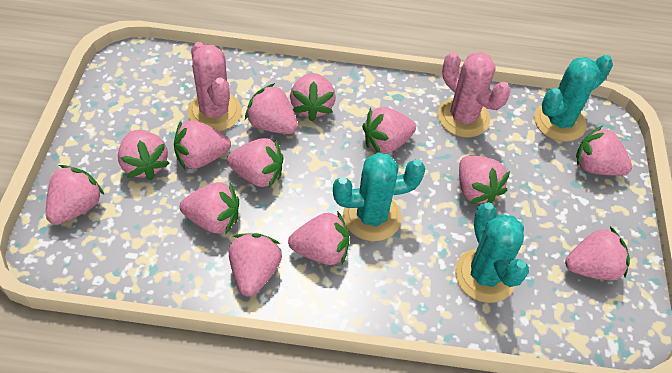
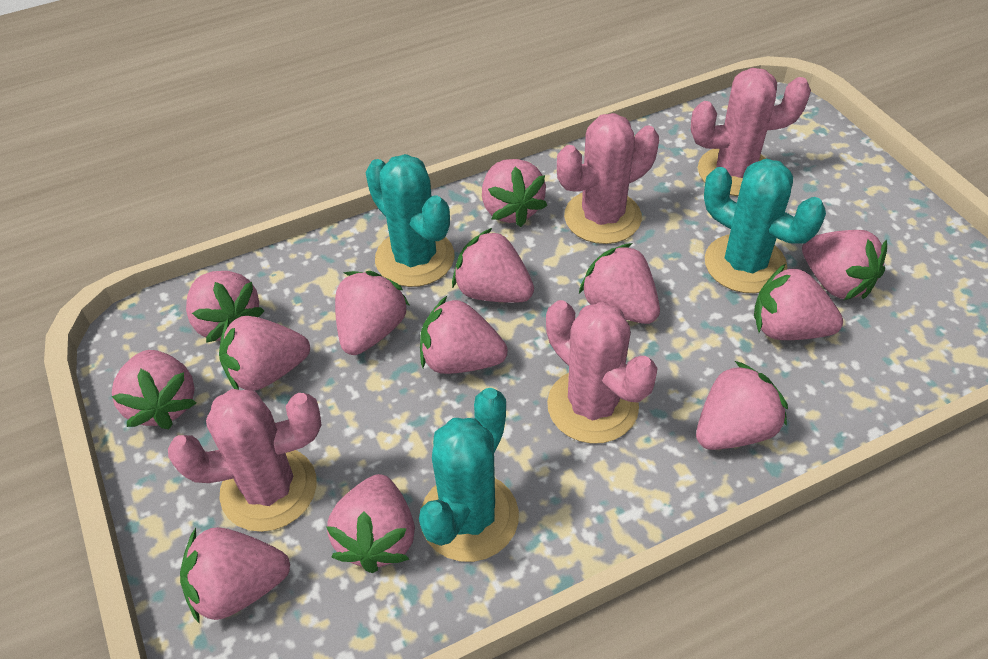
pink cactus: 2 -> 4

